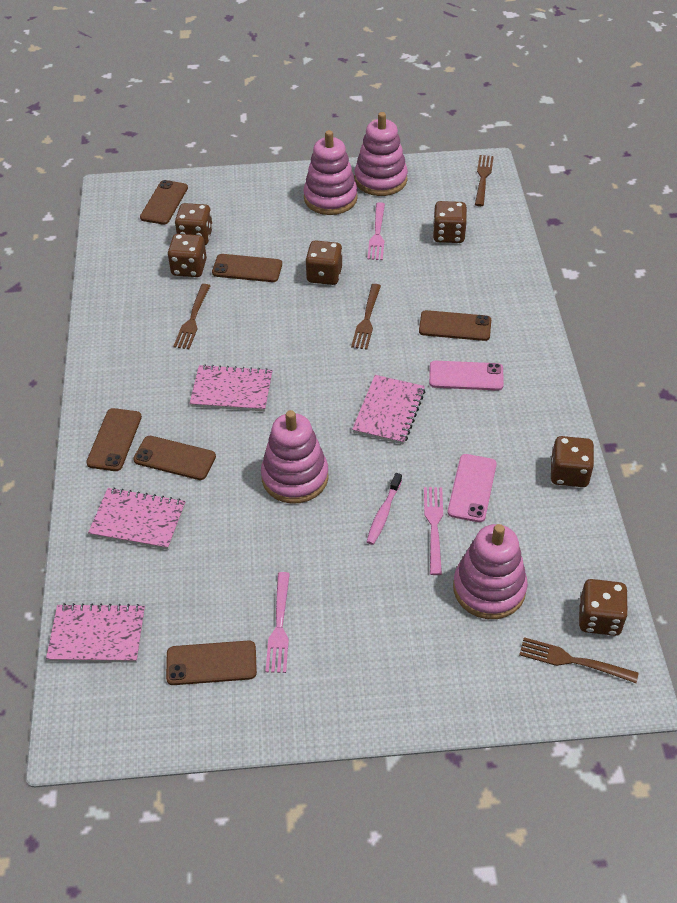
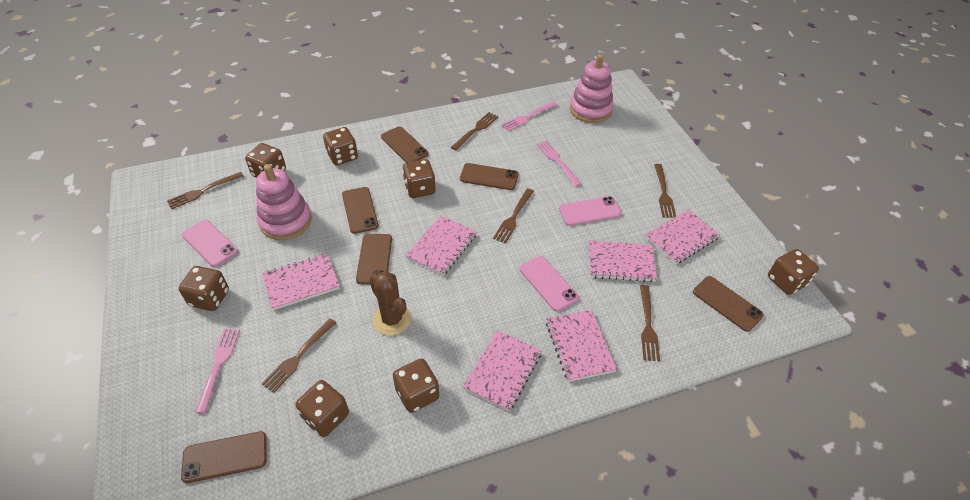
brown cactus: 0 -> 1
brown dice: 6 -> 7
brown fork: 4 -> 6
pink notebook: 4 -> 6
pink phone: 2 -> 3
pink stacking toy: 4 -> 2
pink toothbrush: 1 -> 0

